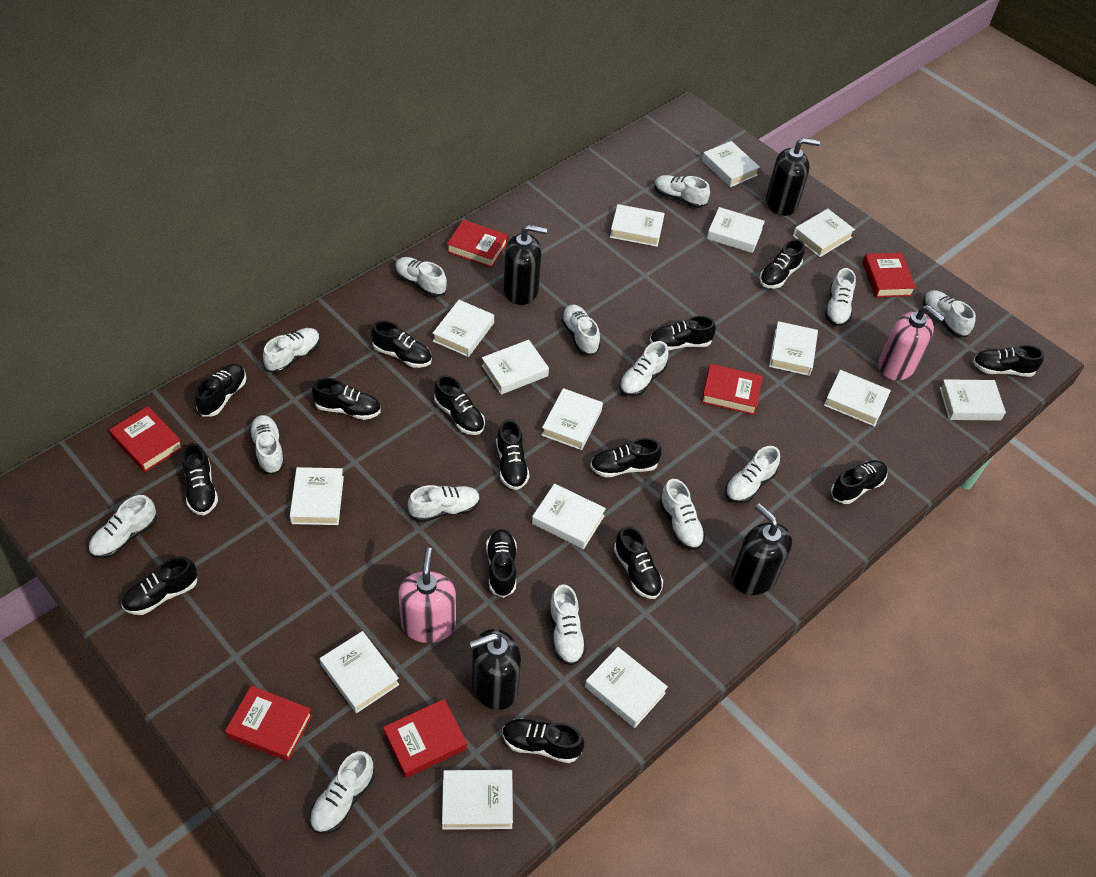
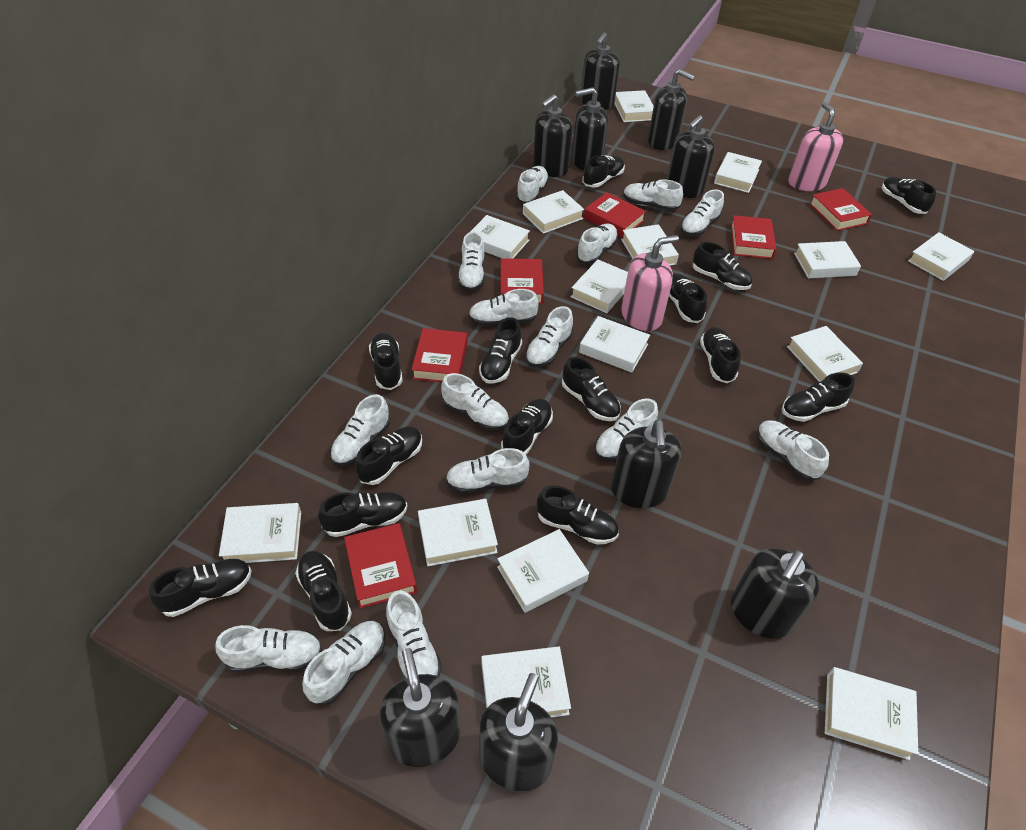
black soap dispenser: 4 -> 9
white shoe: 14 -> 15

